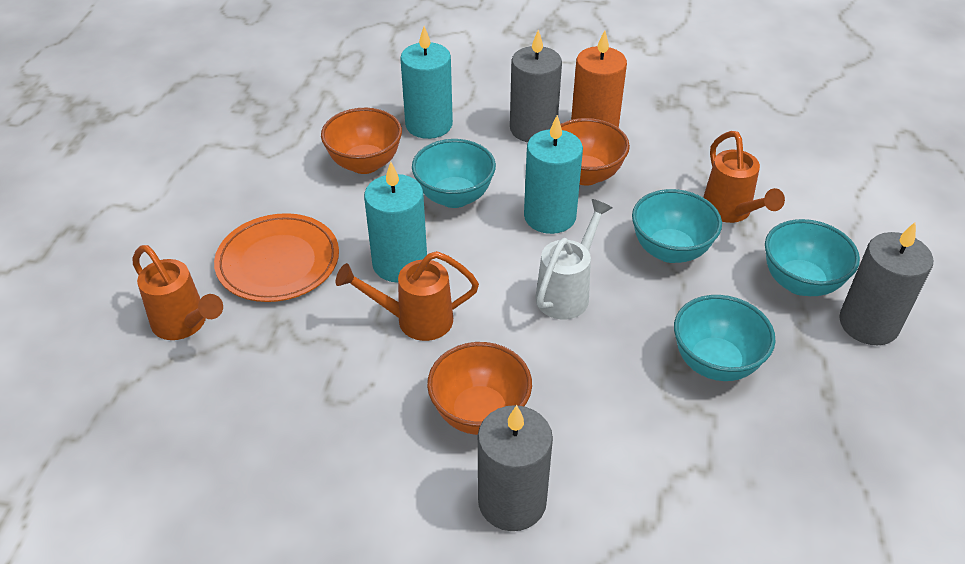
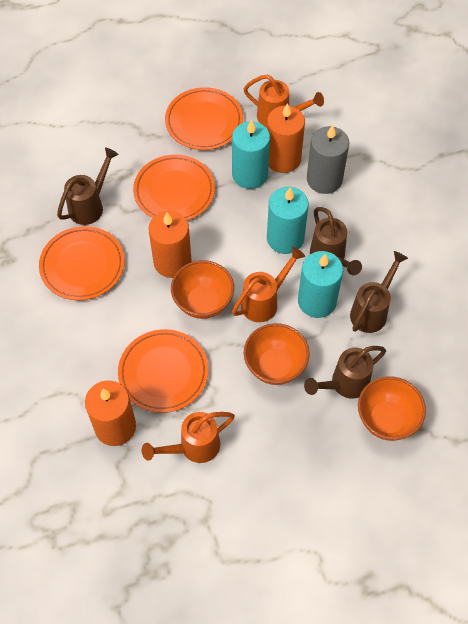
brown watering can: 0 -> 4
grey candle: 3 -> 1
orange candle: 1 -> 3
orange plate: 1 -> 4
turquoise bowl: 4 -> 0
white watering can: 1 -> 0

